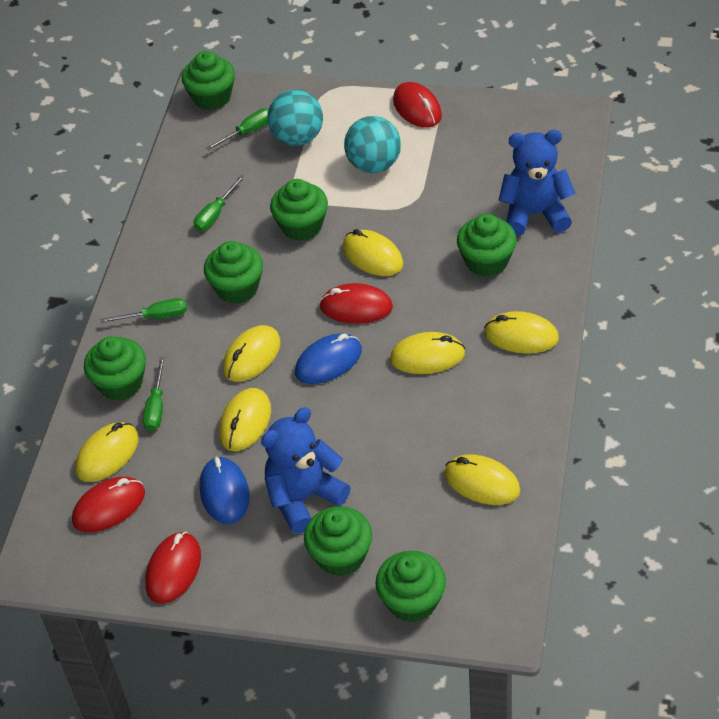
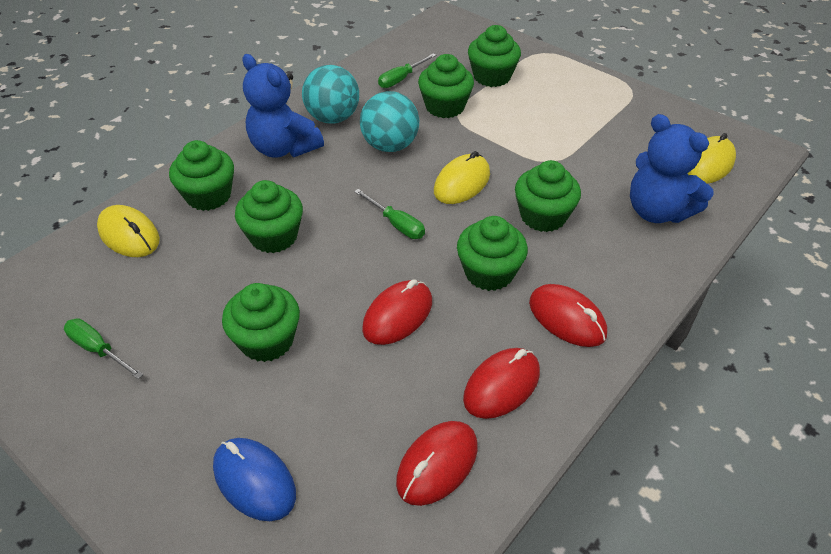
blue mouse: 2 -> 1
green screwdriver: 4 -> 3
yellow mouse: 7 -> 3

